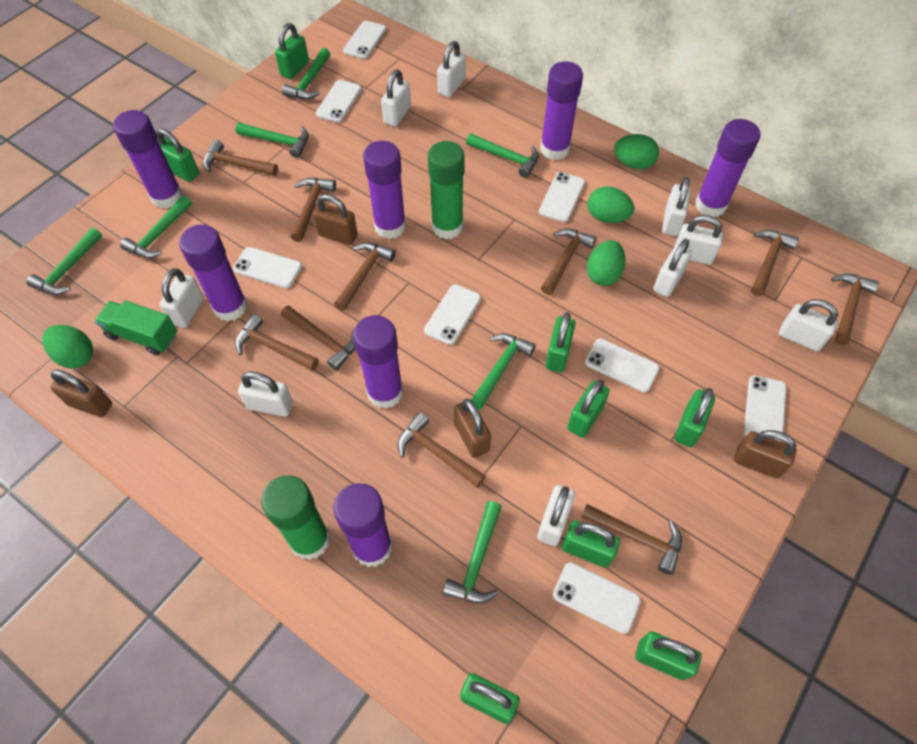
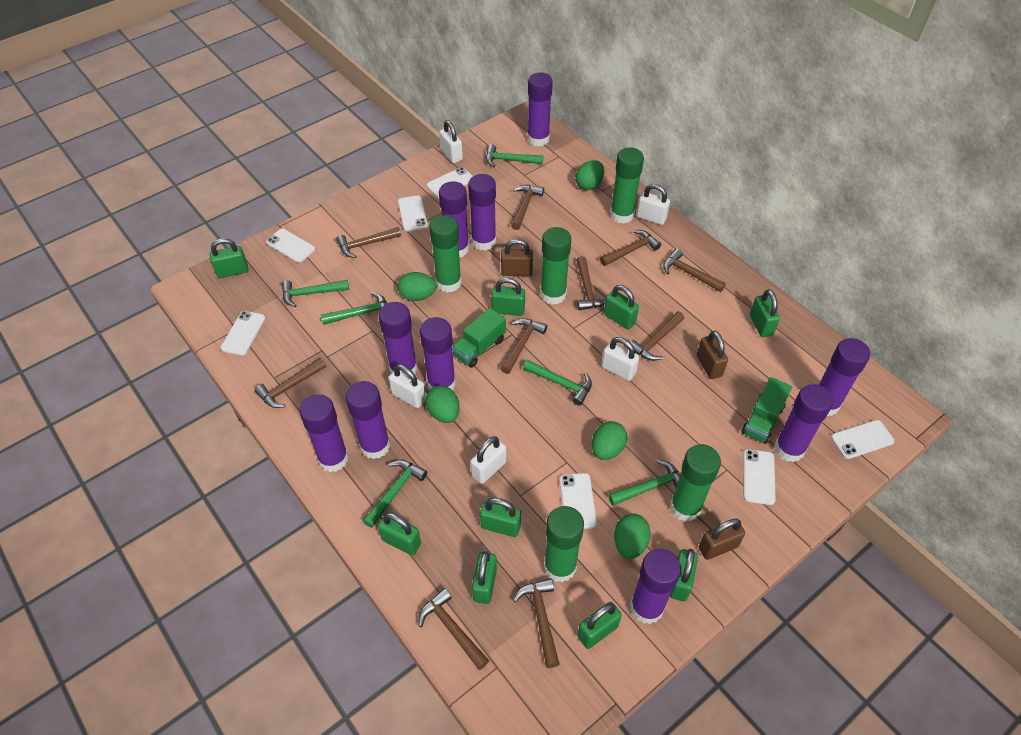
brown padlock: 4 -> 3
green egg: 4 -> 5
green glue stick: 2 -> 5
green hammer: 7 -> 6
green padlock: 8 -> 9
green truck: 1 -> 2
purple glue stick: 7 -> 10
white padlock: 9 -> 5
white phone: 8 -> 7

